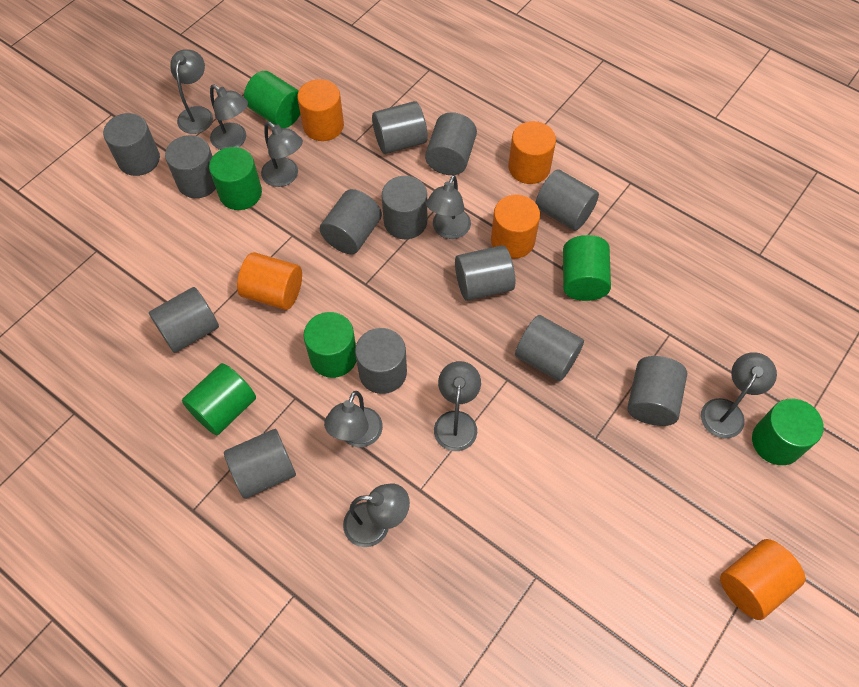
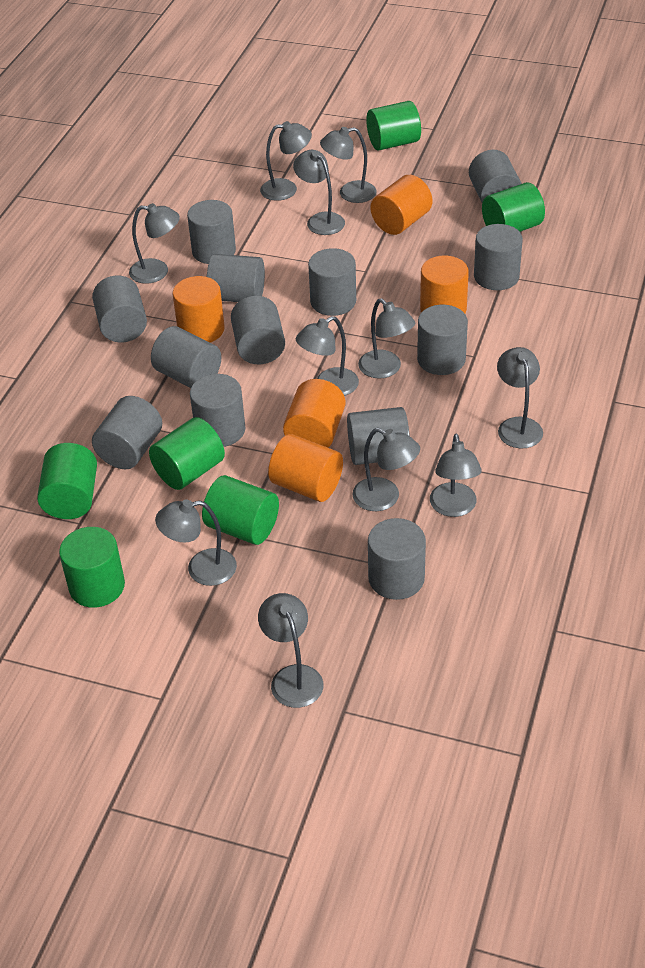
grey lamp: 8 -> 11

